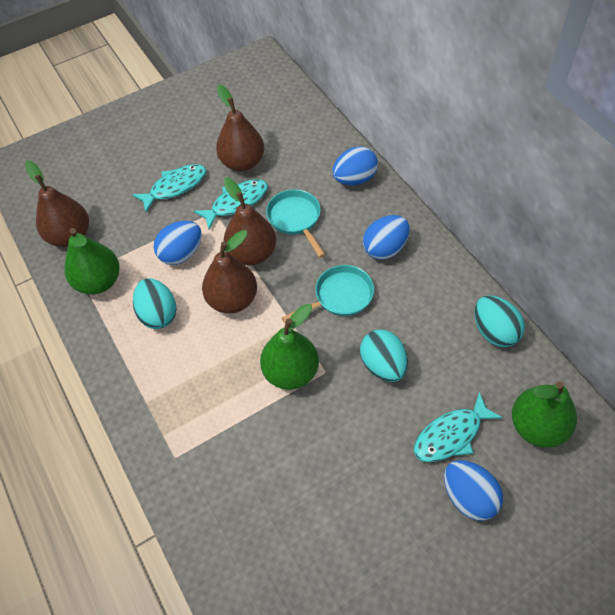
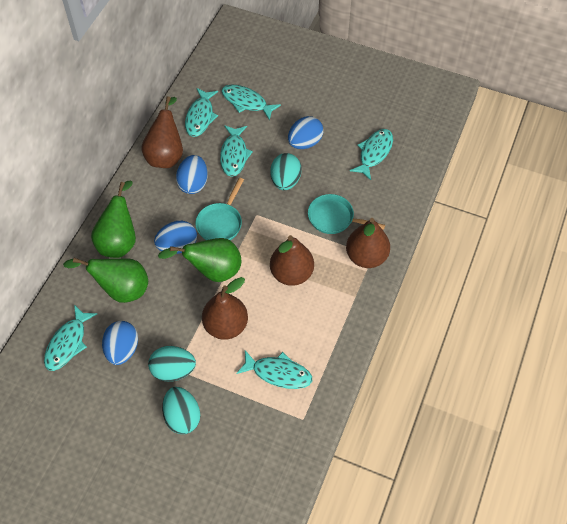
turquoise fish: 3 -> 6

